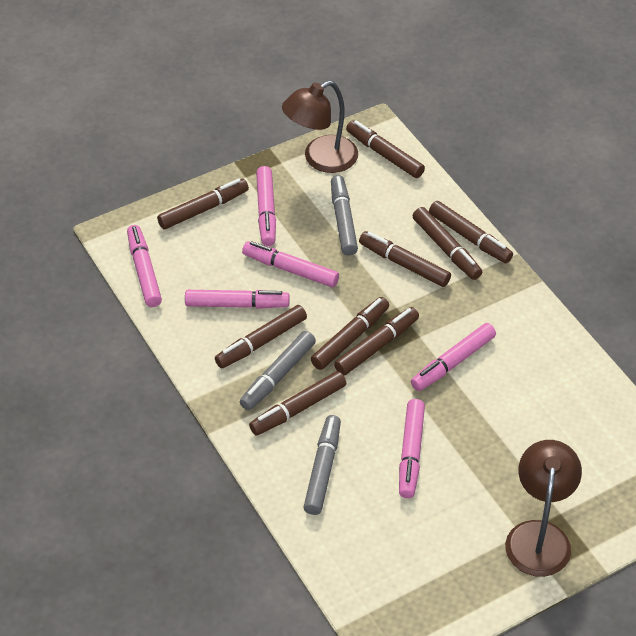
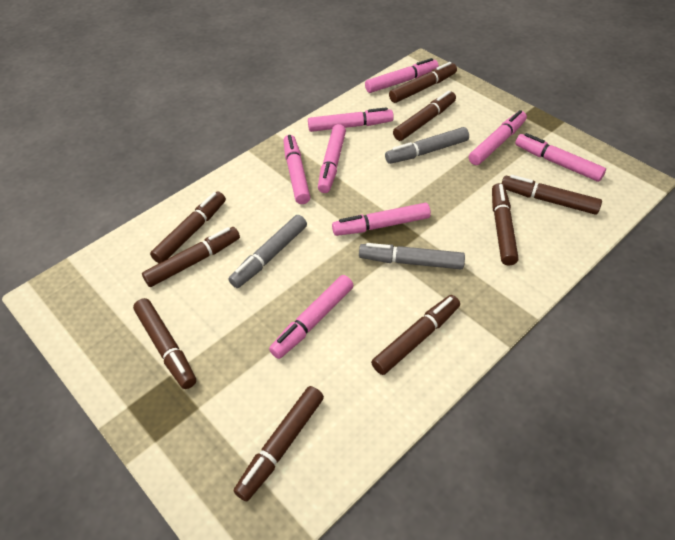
brown lamp: 2 -> 0
pink marker: 6 -> 8

